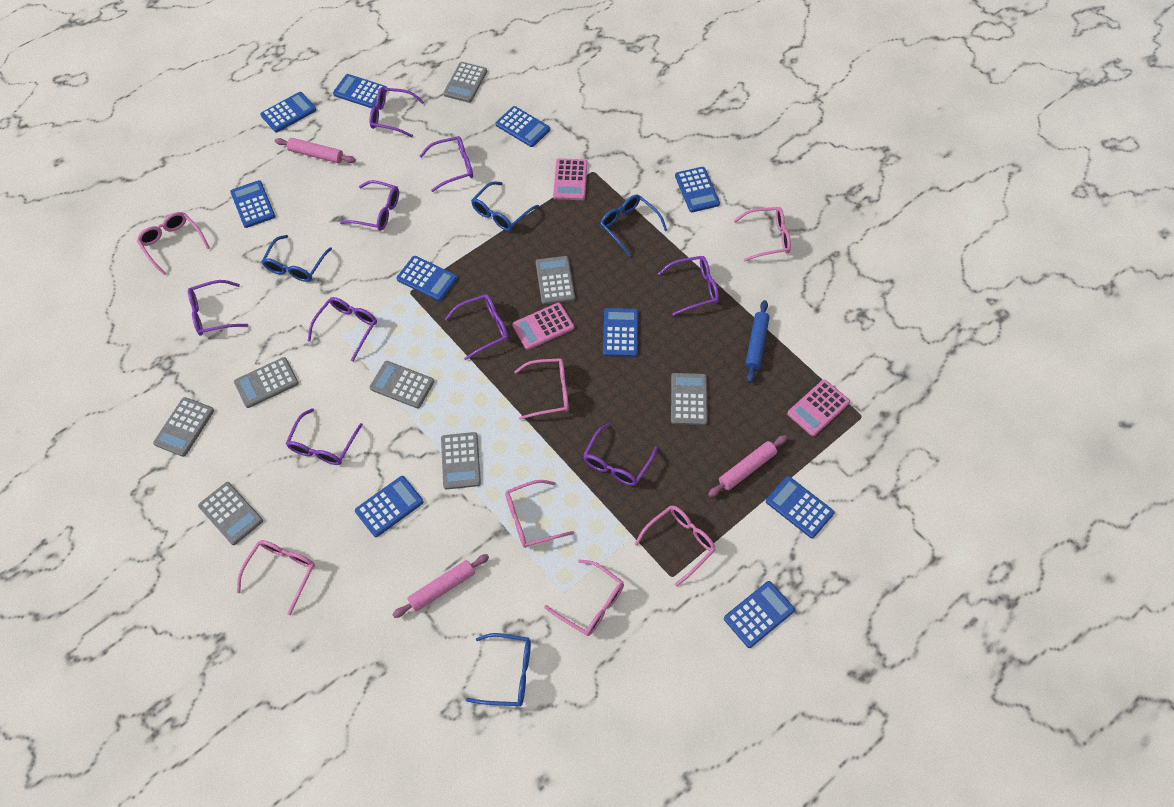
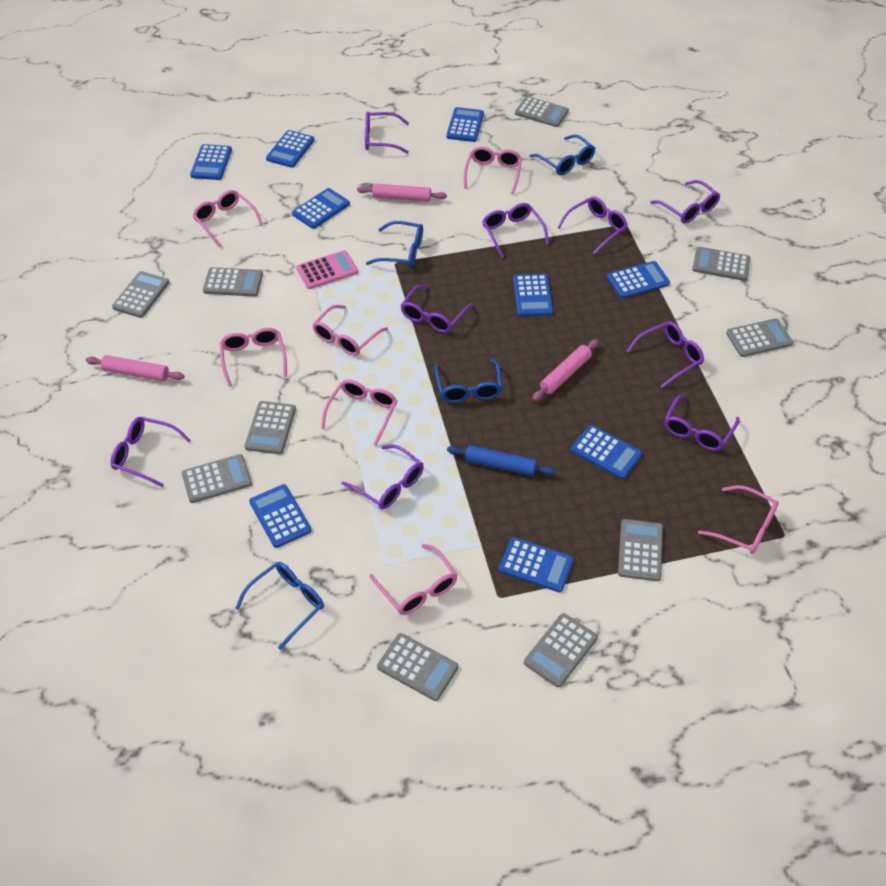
blue calculator: 10 -> 9
grey calculator: 8 -> 10
pink calculator: 3 -> 1

